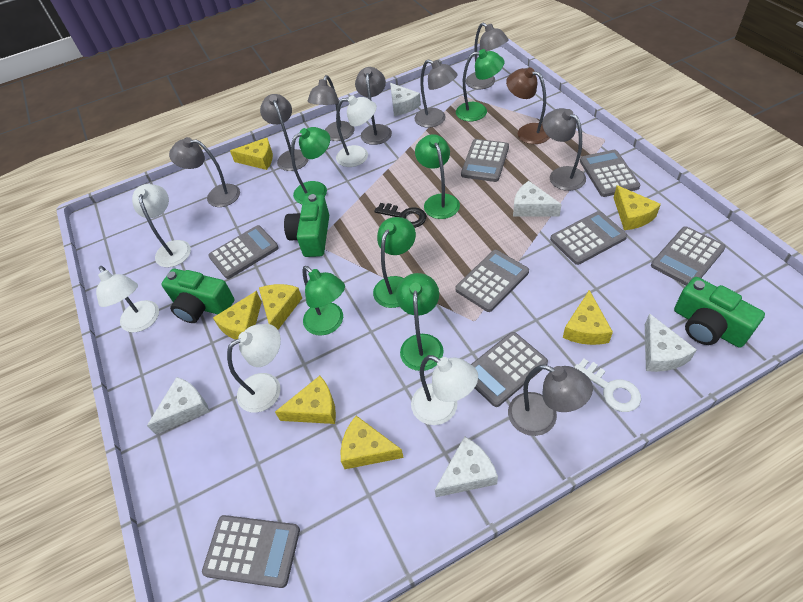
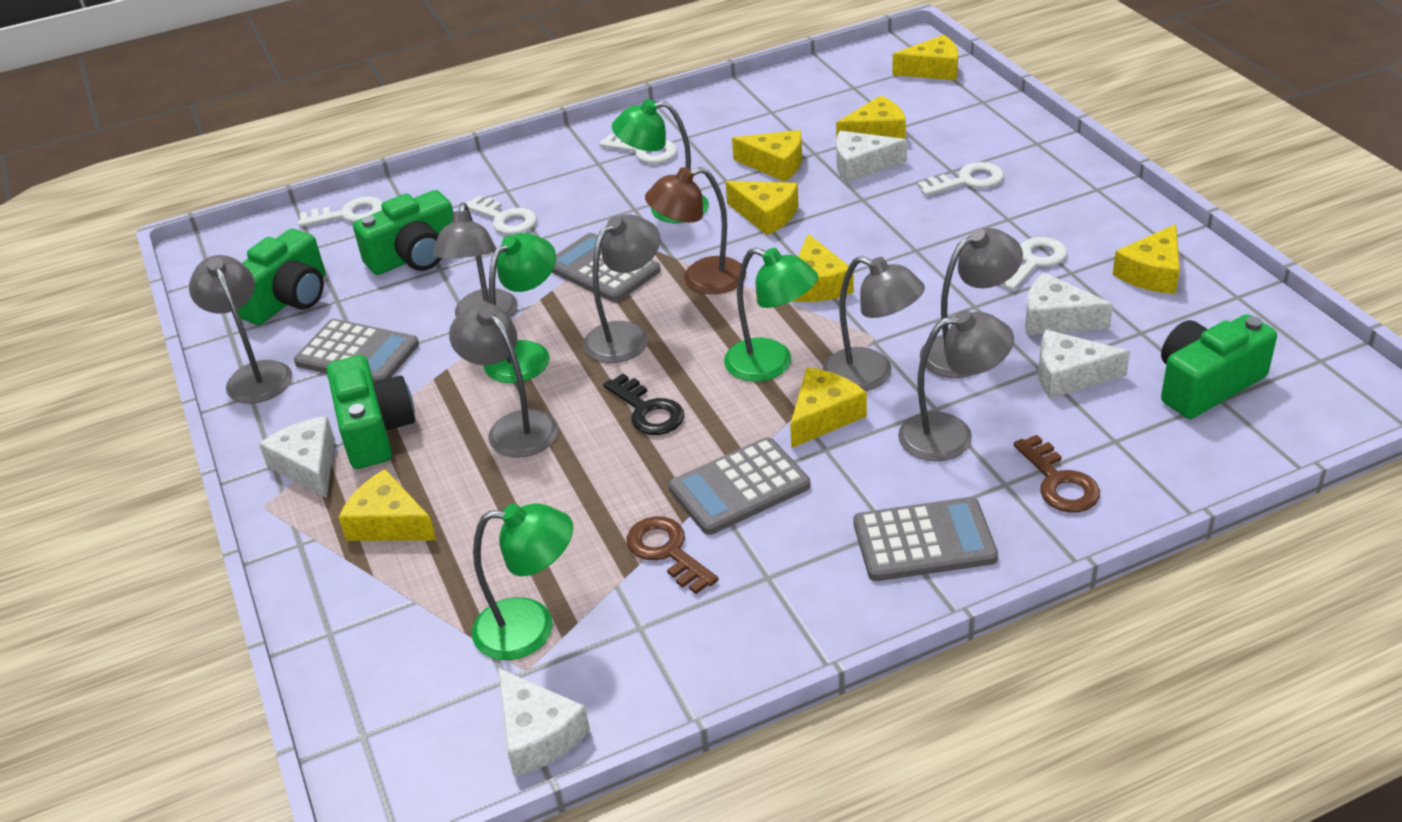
brown key: 0 -> 2
green camera: 3 -> 4
green lamp: 6 -> 4
grey calculator: 8 -> 4
grey lamp: 8 -> 7
white key: 1 -> 5
white lamp: 5 -> 0
yellow cheese: 7 -> 8

